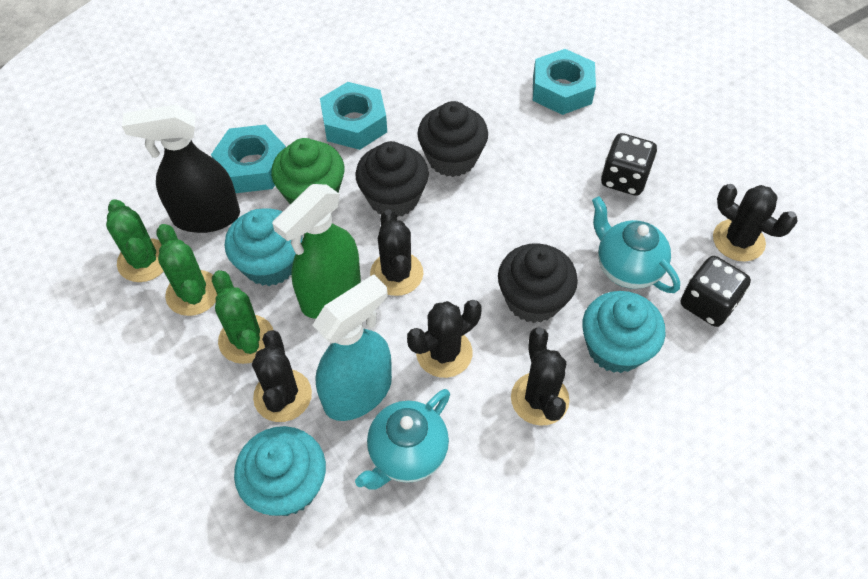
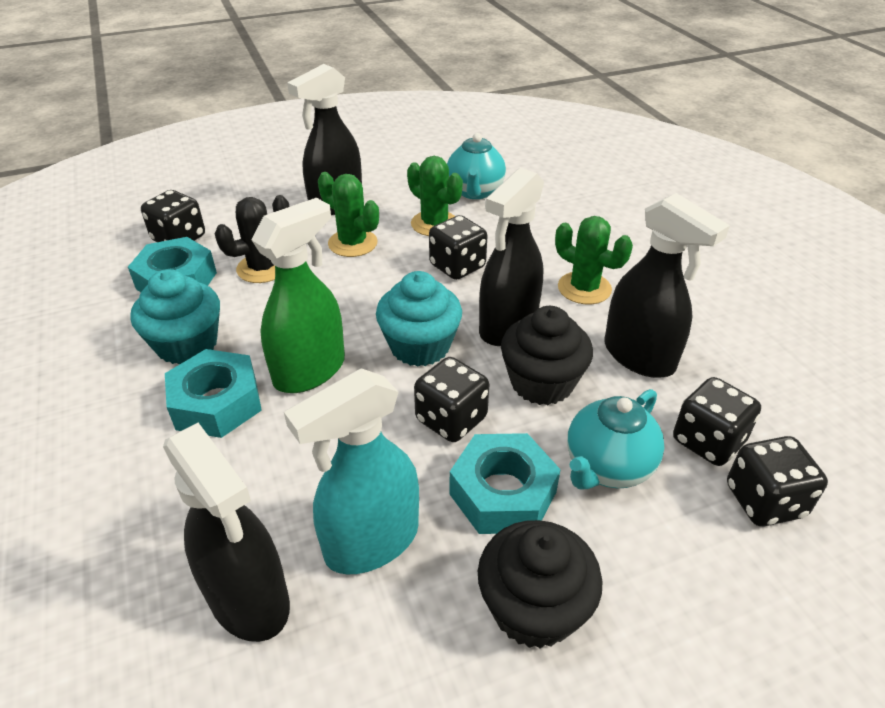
black cactus: 5 -> 1
black cupcake: 3 -> 2
black dice: 2 -> 5
black spray bottle: 1 -> 4
green cupcake: 1 -> 0
turquoise cupcake: 3 -> 2

